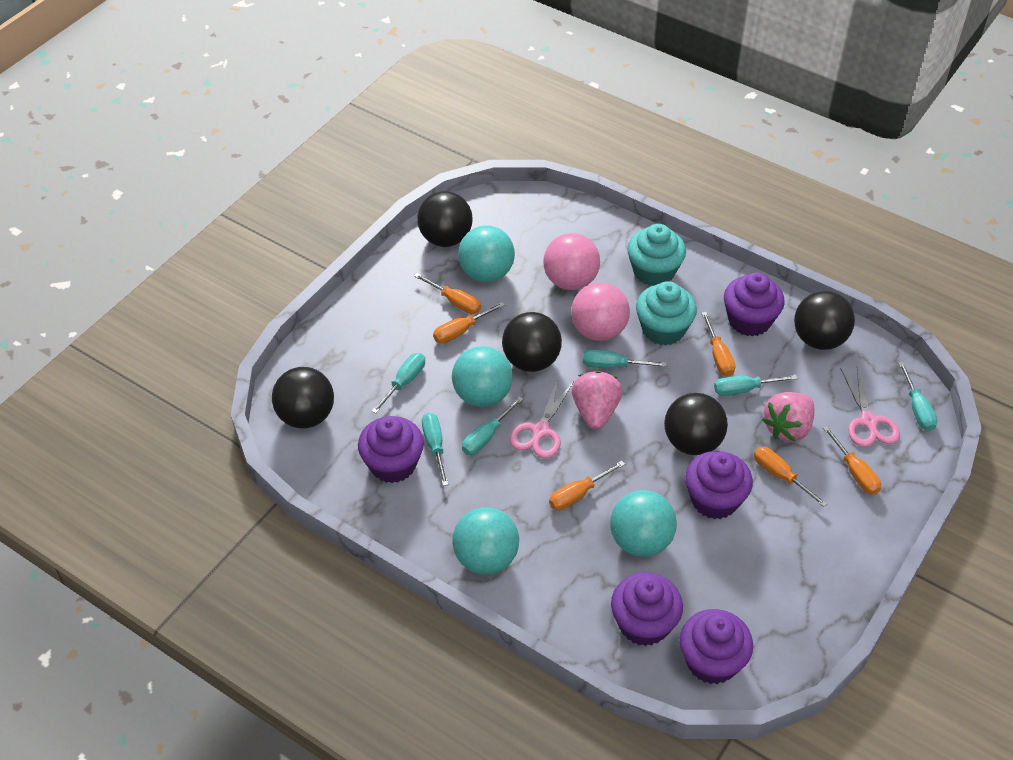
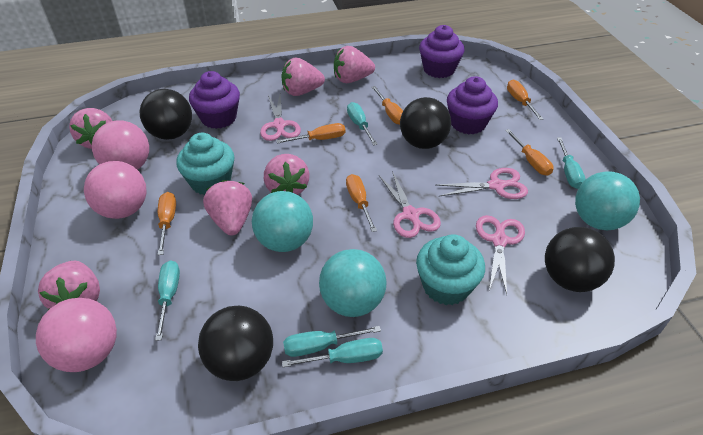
black ball: 5 -> 4
pink ball: 2 -> 3
pink scissors: 2 -> 4
pink strawberry: 2 -> 6
purple cupcake: 5 -> 3
turquoise ball: 4 -> 3
turquoise screwdriver: 6 -> 5

